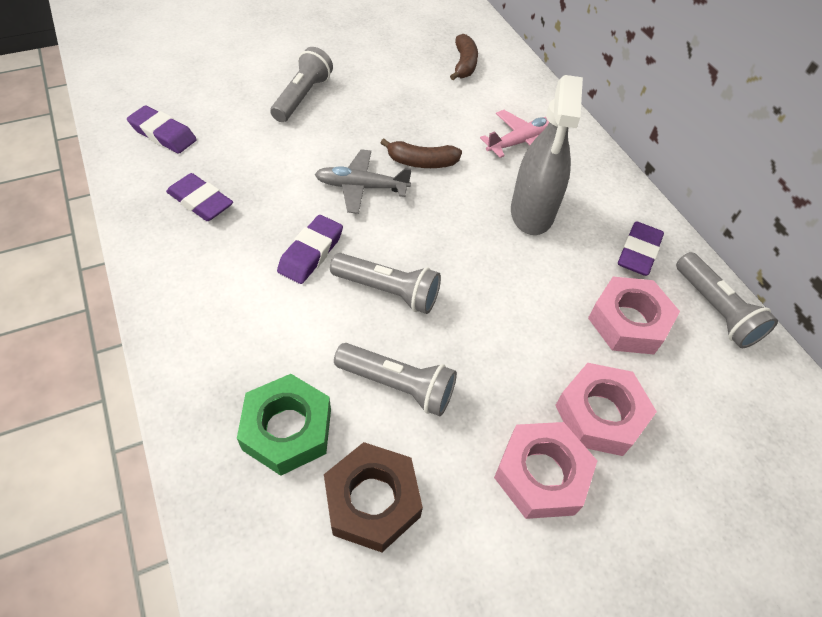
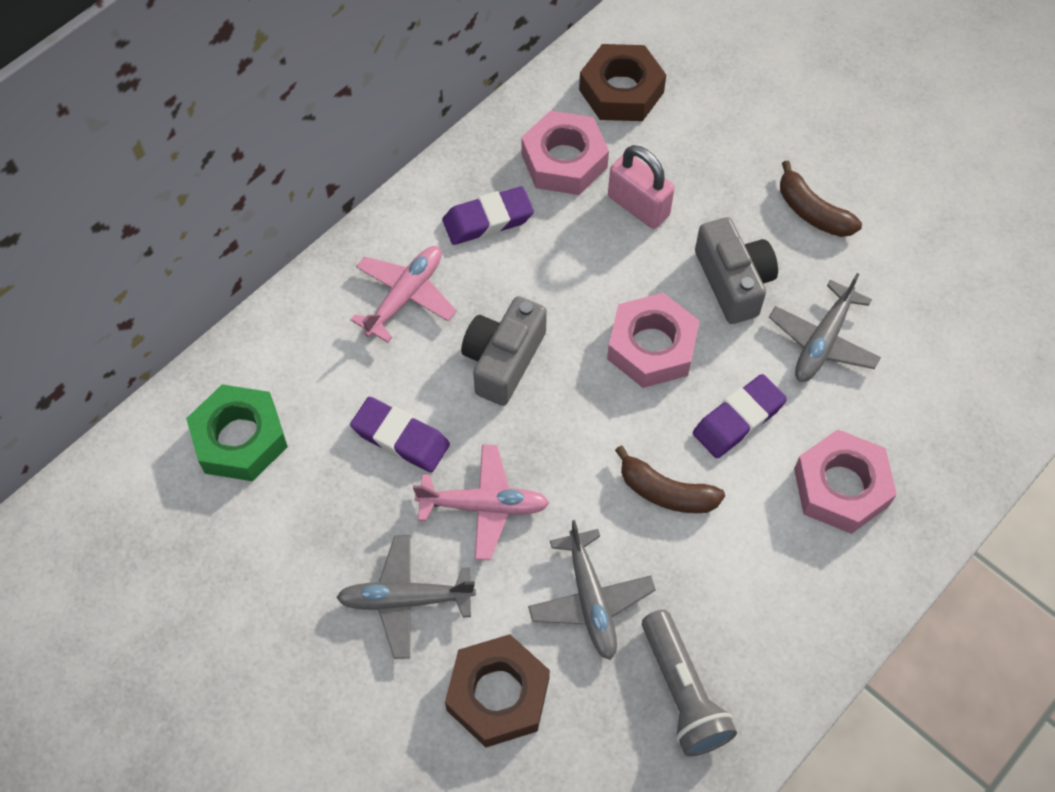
brown nut: 1 -> 2
grey camera: 0 -> 2
grey flashlight: 4 -> 1
grey plane: 1 -> 3
grey spray bottle: 1 -> 0
pink padlock: 0 -> 1
pink plane: 1 -> 2
purple eraser: 4 -> 3

